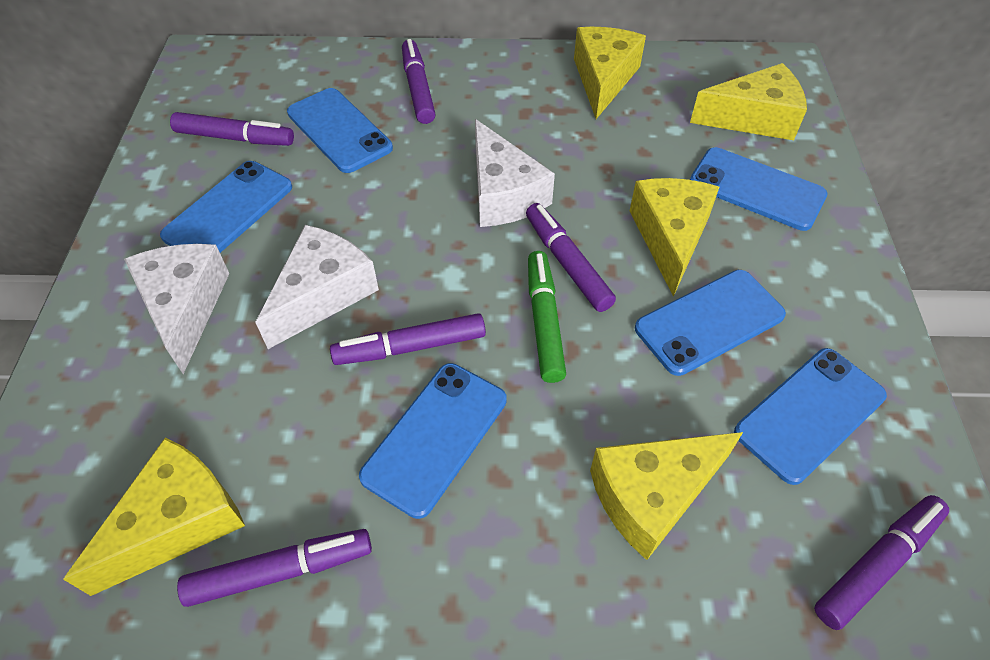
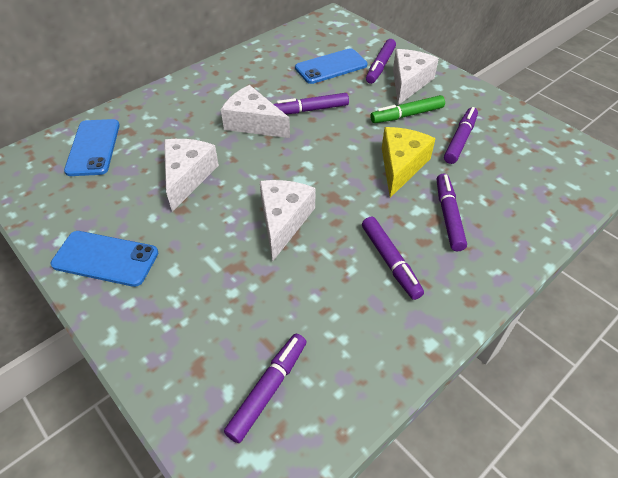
blue phone: 6 -> 3
white cheese: 3 -> 4
yellow cheese: 5 -> 1

